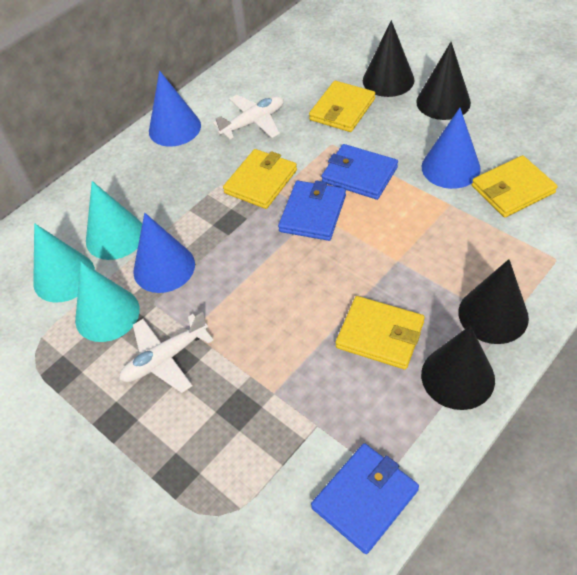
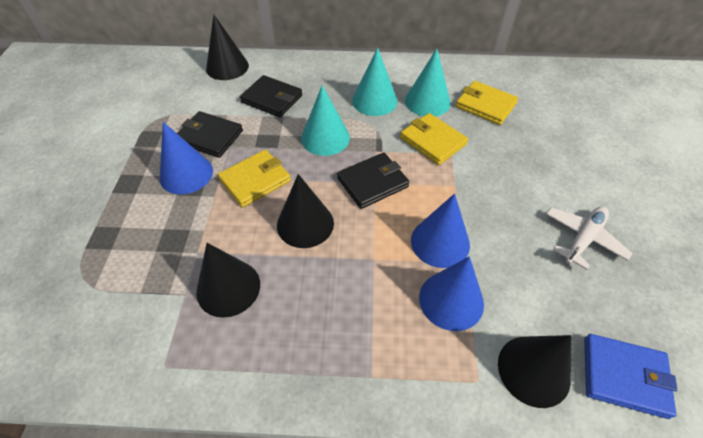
black wallet: 0 -> 3
blue wallet: 3 -> 1
white plane: 2 -> 1
yellow wallet: 4 -> 3

